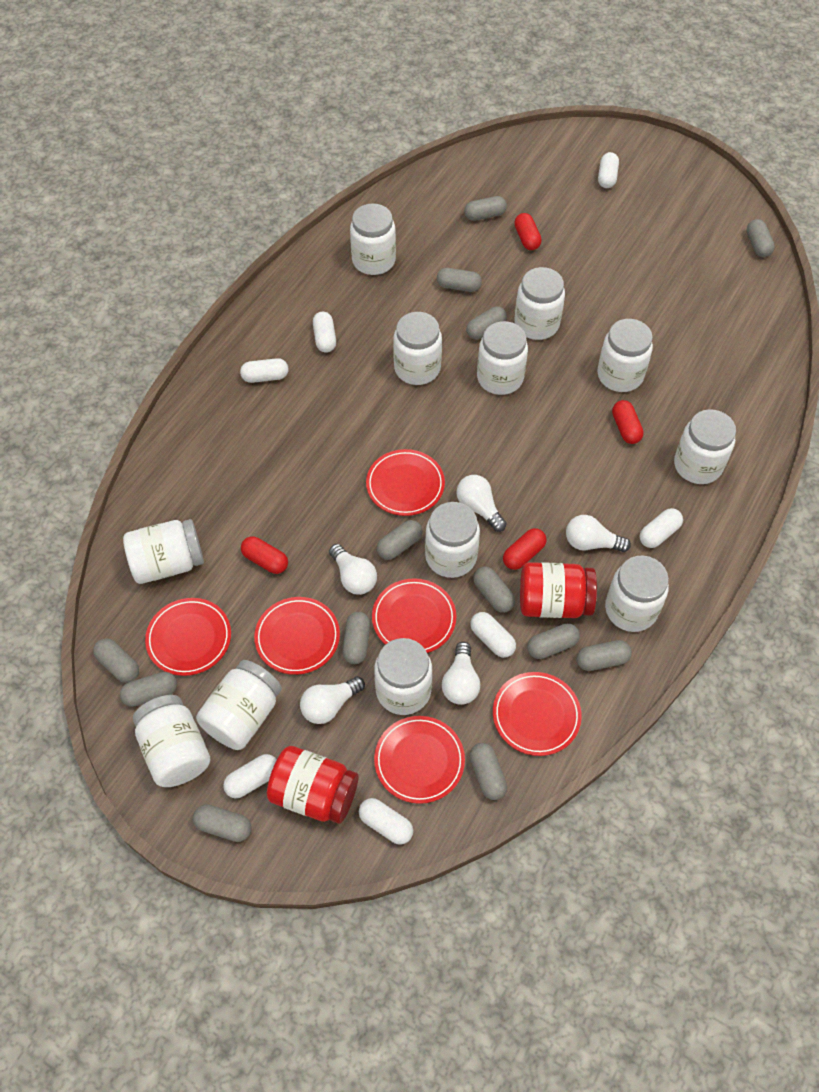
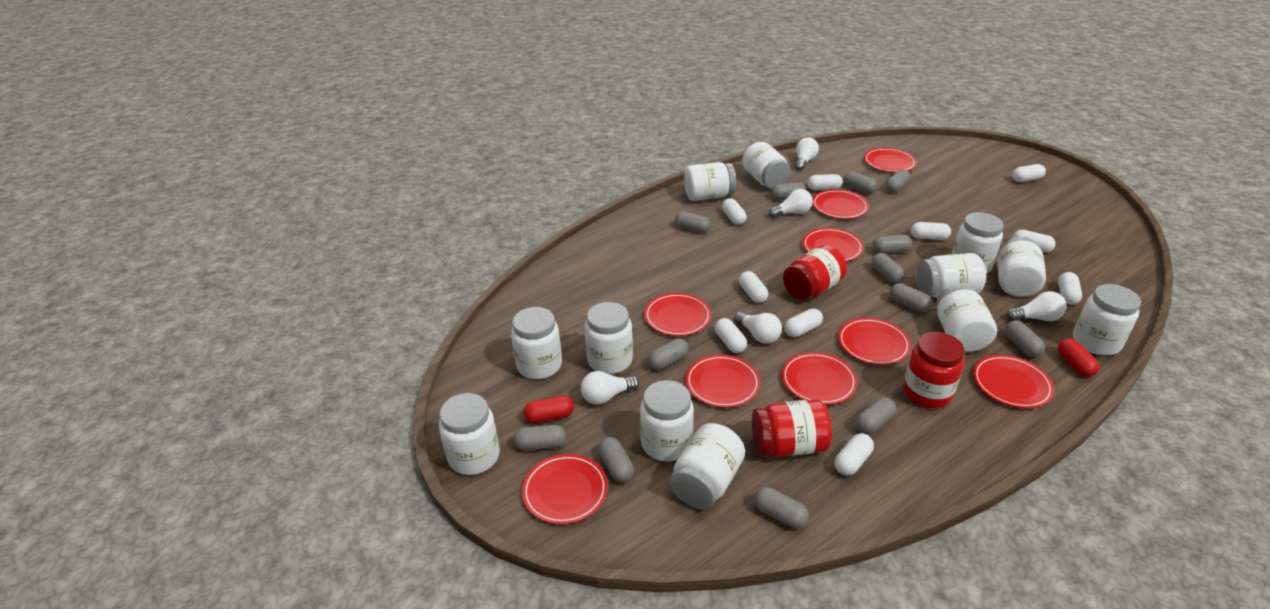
red capsule: 4 -> 2
red jar: 2 -> 3
red plate: 6 -> 9
white capsule: 7 -> 10

